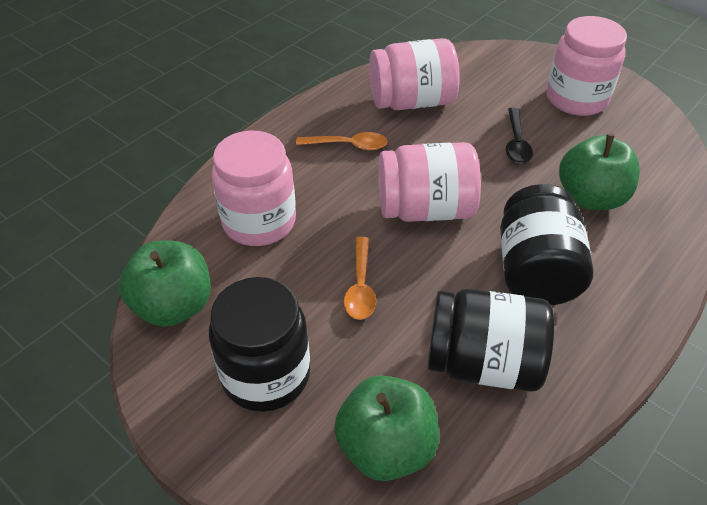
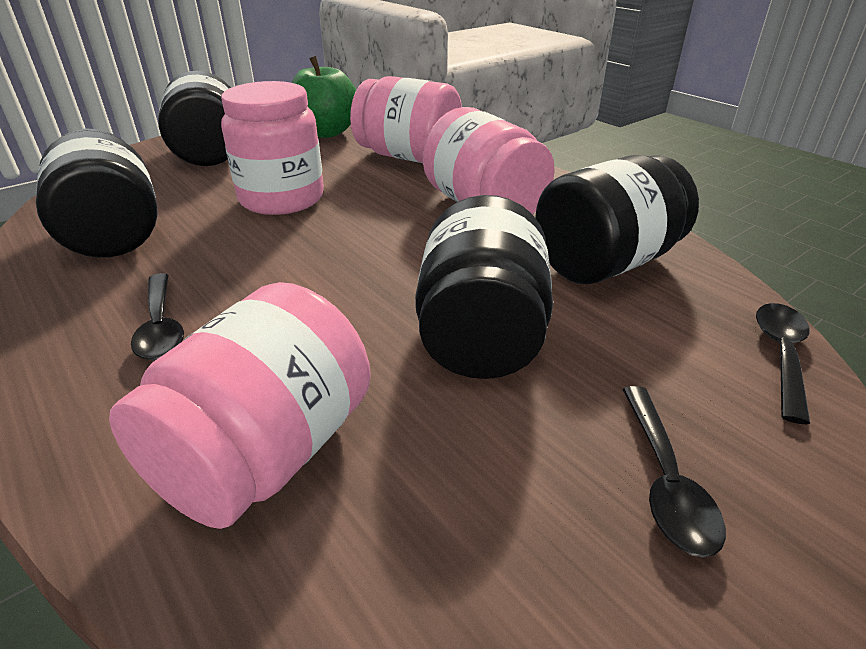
black jar: 3 -> 4
black spoon: 1 -> 3
green apple: 3 -> 1
orange spoon: 2 -> 0

